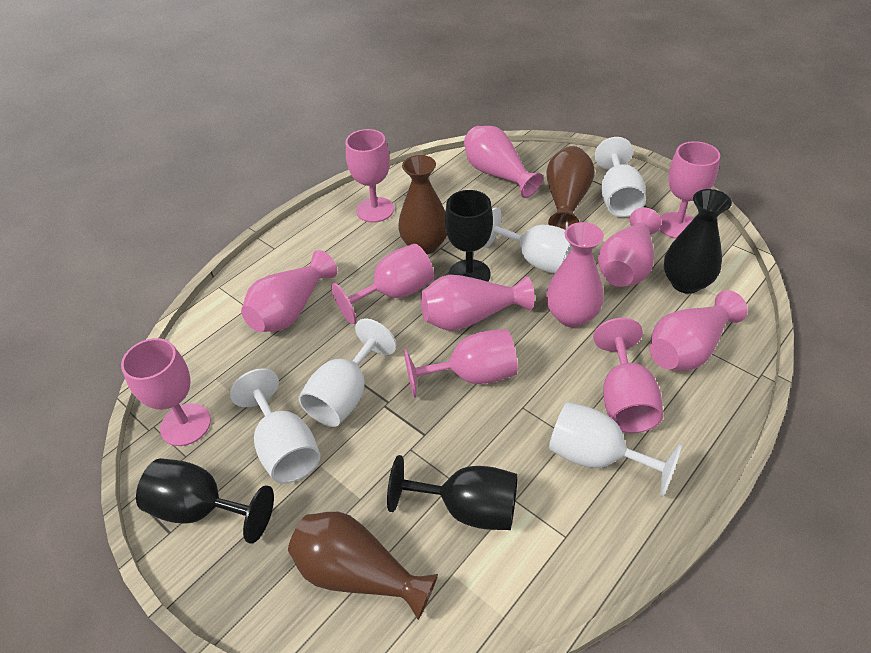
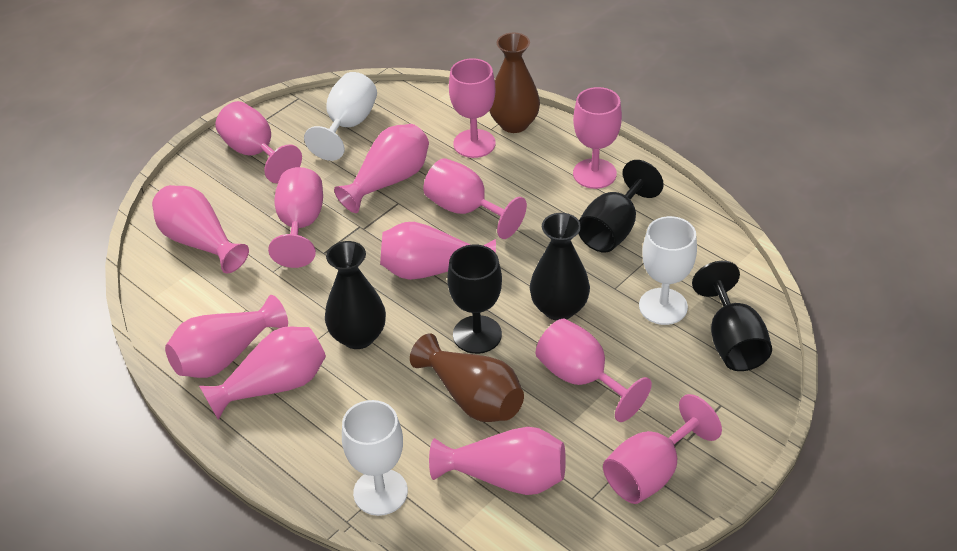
black vase: 1 -> 2
brown vase: 3 -> 2
pink goblet: 6 -> 7
white goblet: 5 -> 3

